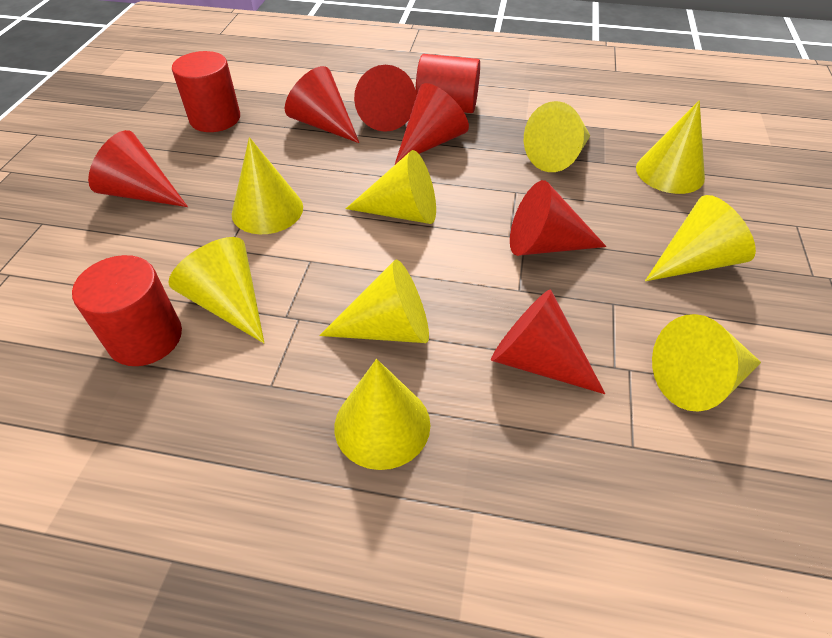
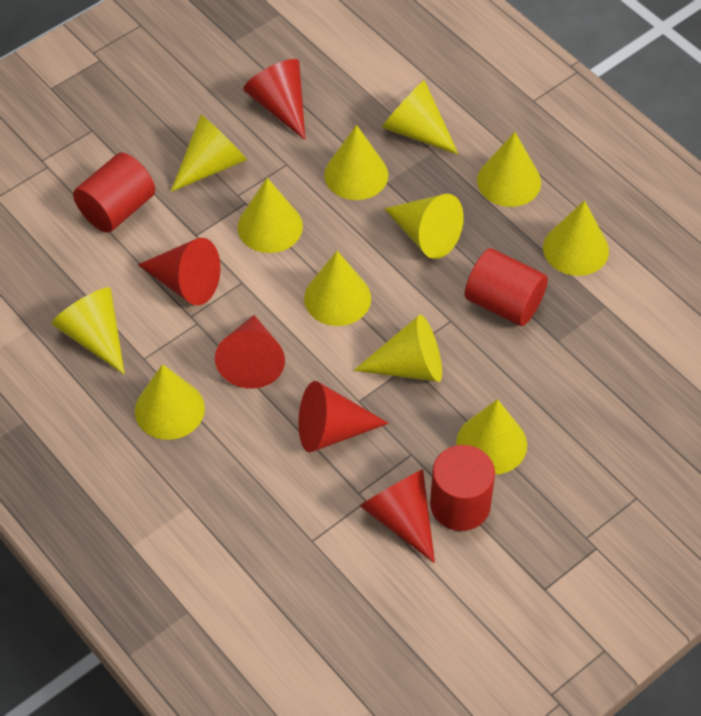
red cone: 6 -> 5
yellow cone: 9 -> 12

